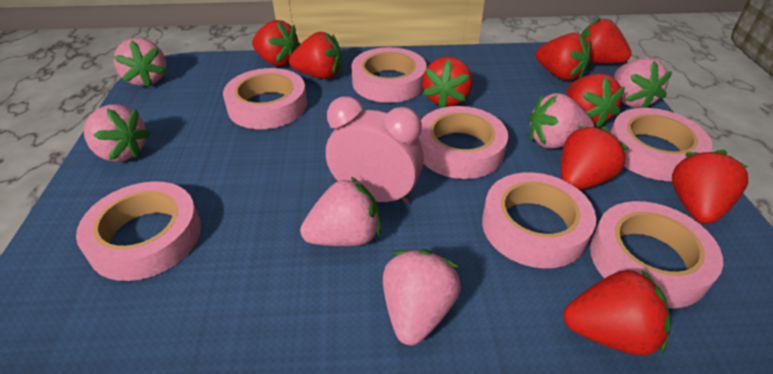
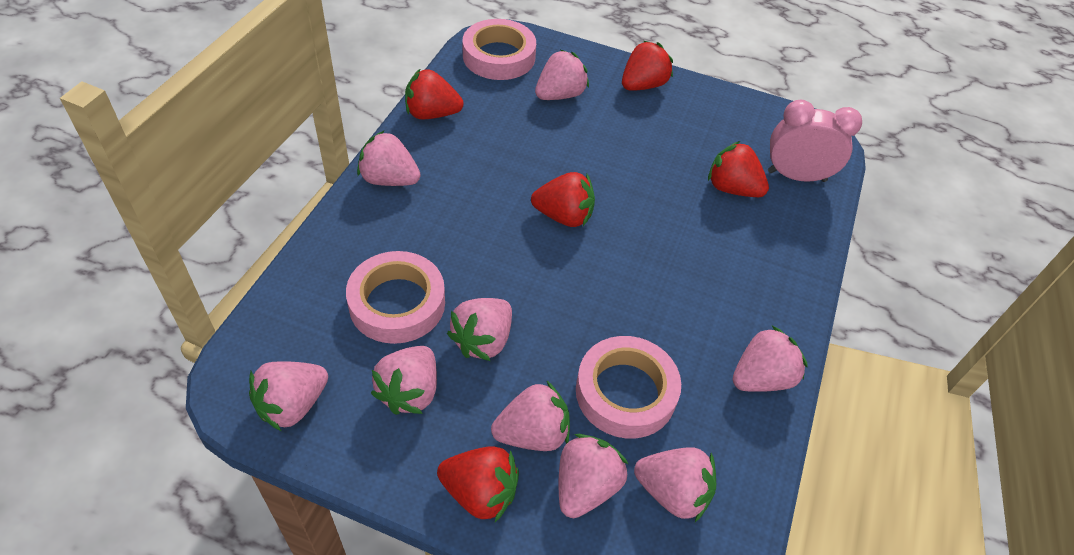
pink strawberry: 6 -> 9
pink tape: 7 -> 3
red strawberry: 9 -> 5

